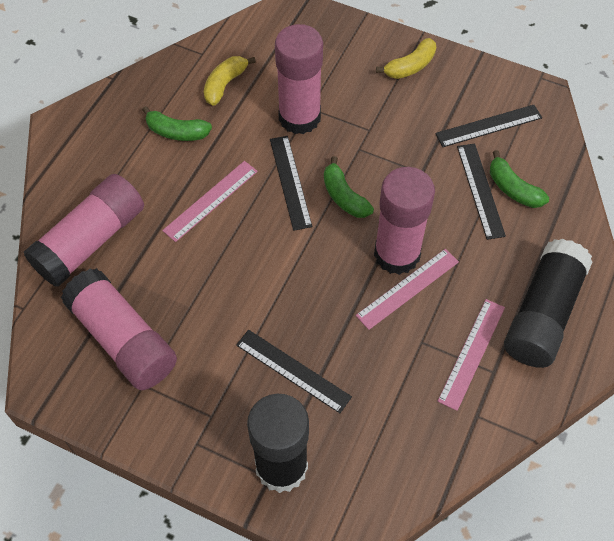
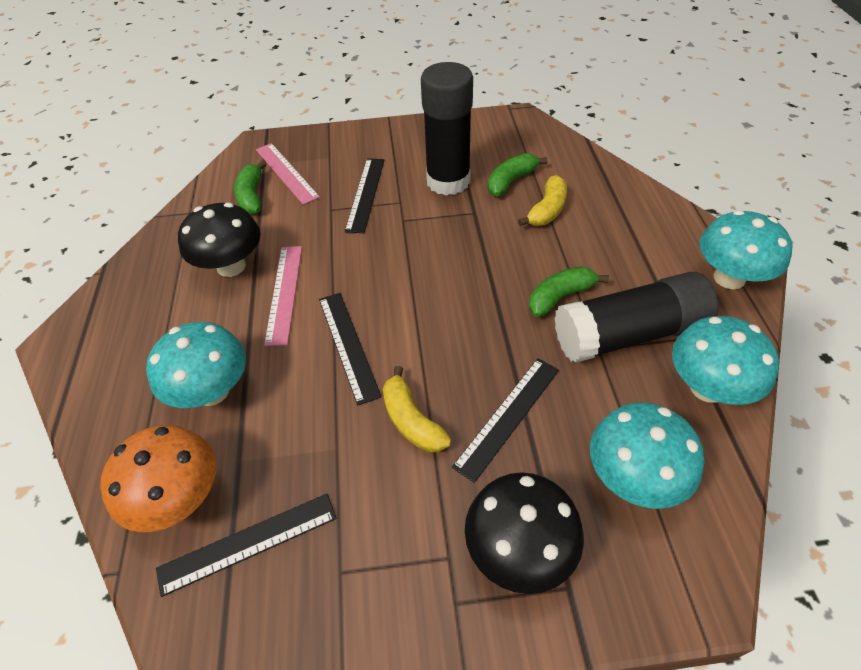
black mushroom: 0 -> 2
orange mushroom: 0 -> 1
pink glue stick: 4 -> 0
pink ruler: 3 -> 2
turquoise mushroom: 0 -> 4

